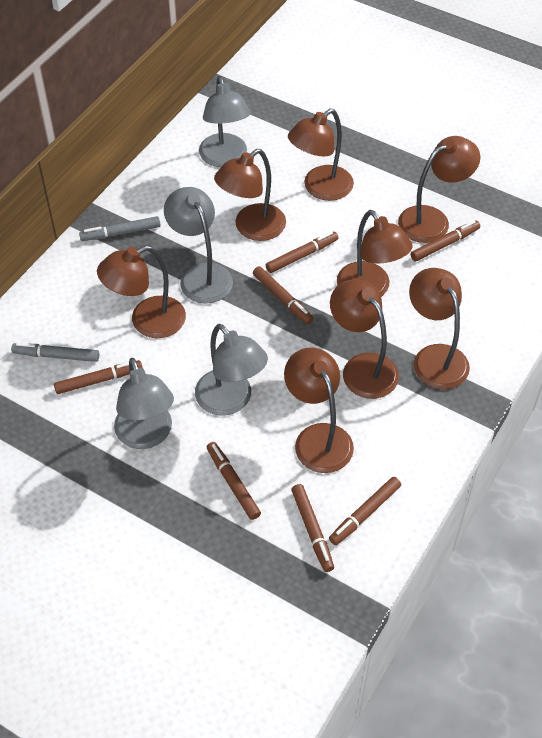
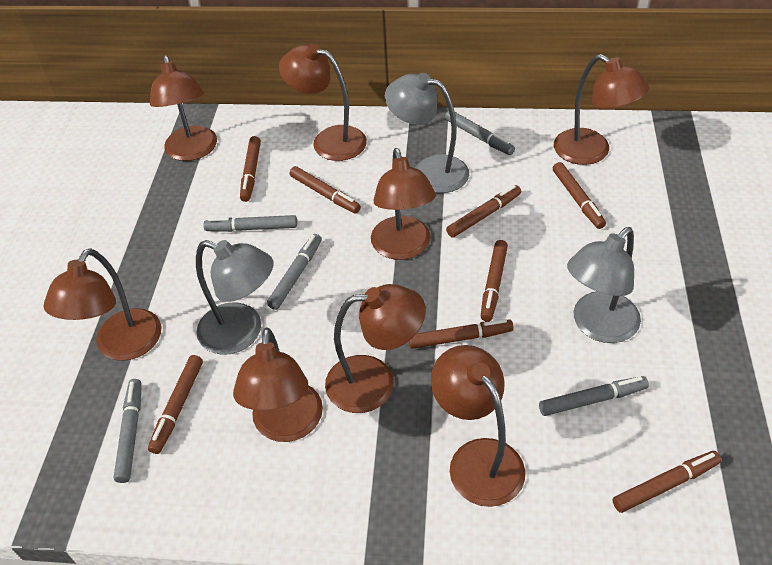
brown marker: 7 -> 8
grey lamp: 4 -> 3
grey marker: 2 -> 5

